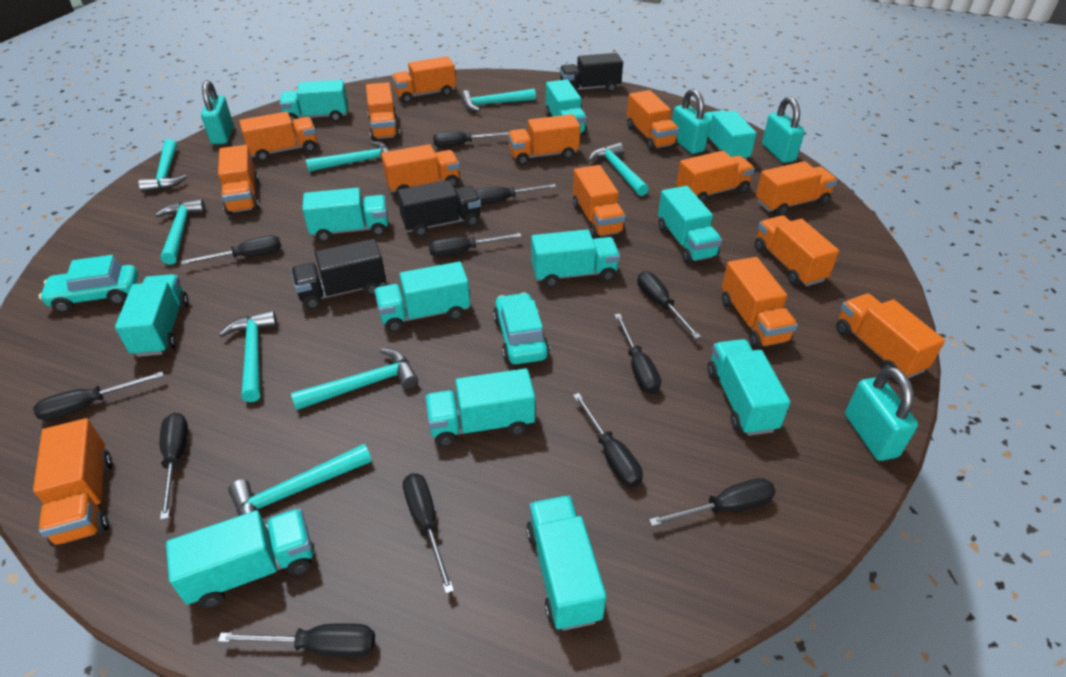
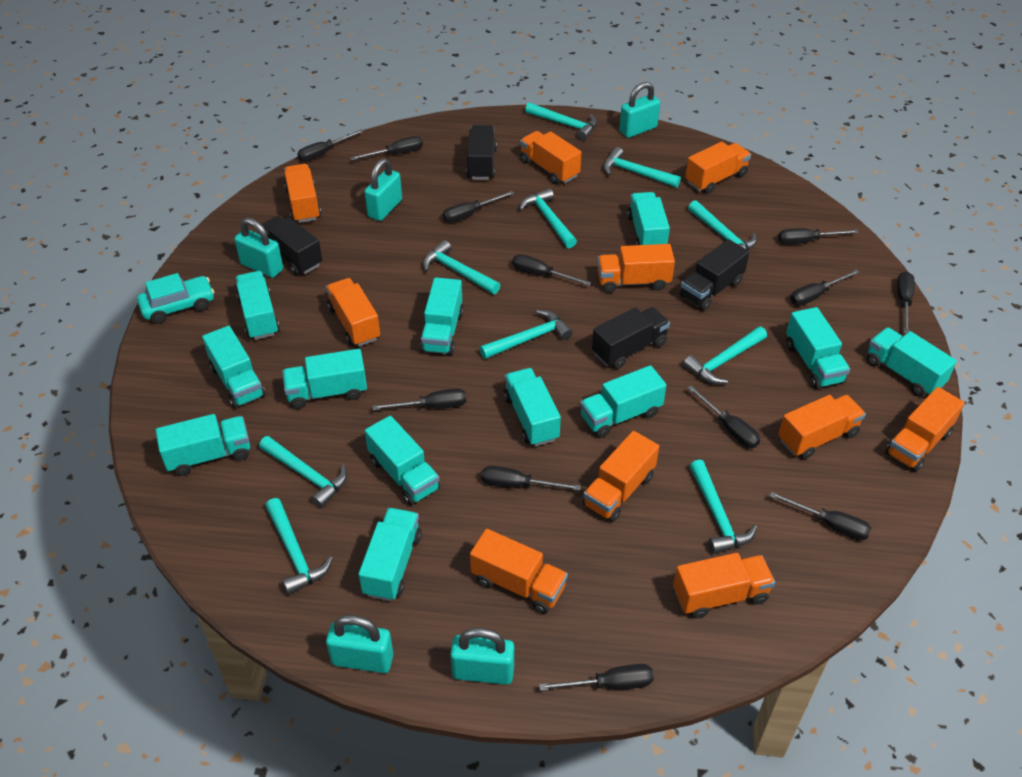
black truck: 3 -> 4
orange truck: 14 -> 10
turquoise car: 2 -> 1
turquoise hammer: 8 -> 10
turquoise padlock: 4 -> 5

